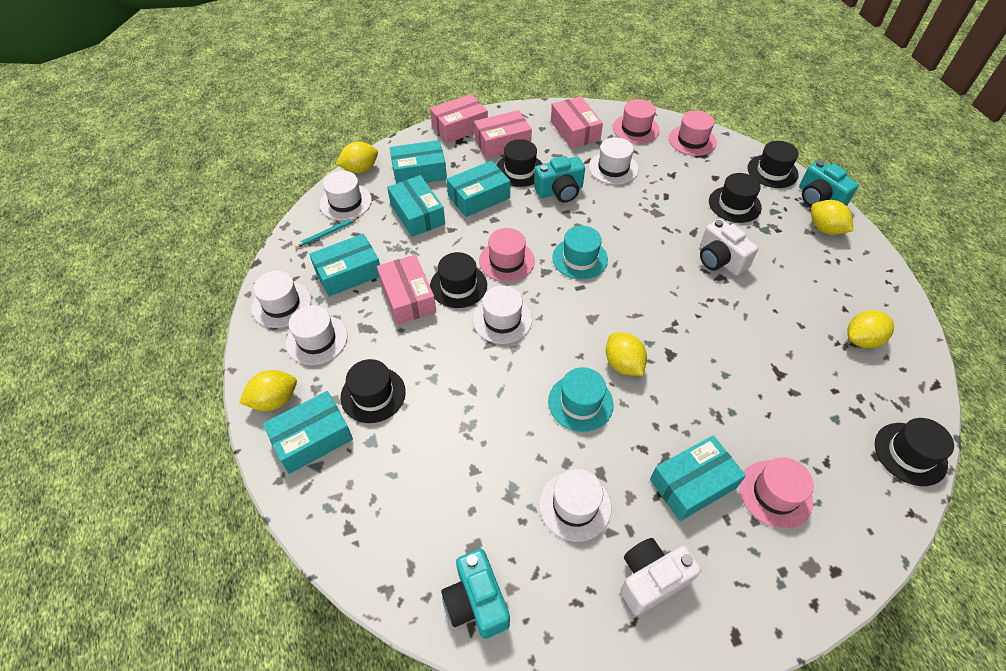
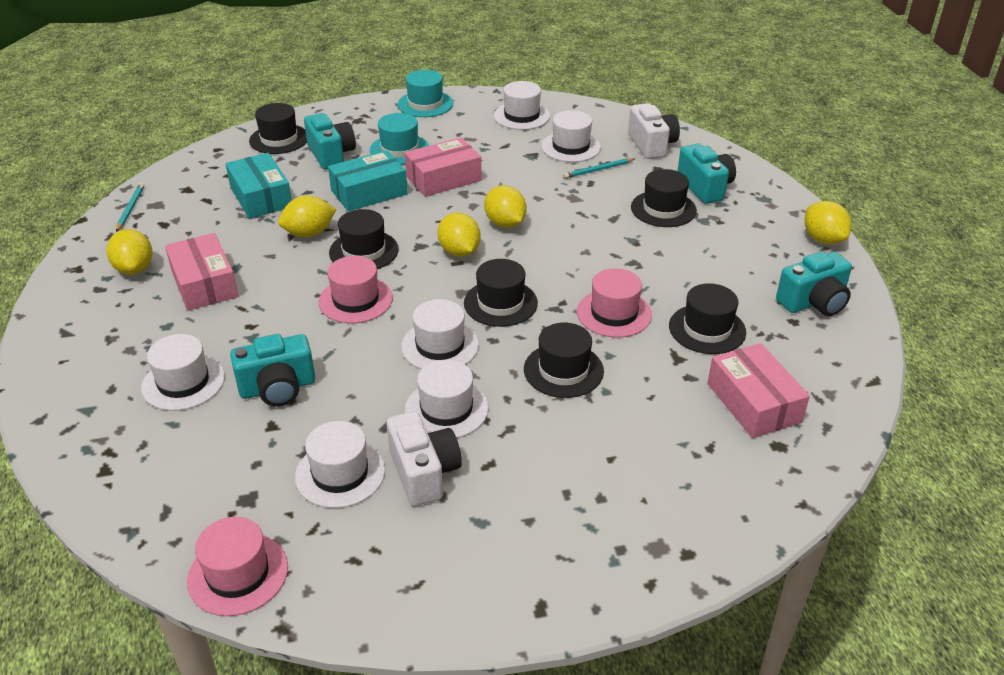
pink box: 4 -> 3
pink hat: 4 -> 3
turquoise box: 6 -> 2
turquoise camera: 3 -> 4
turquoise pencil: 1 -> 2

